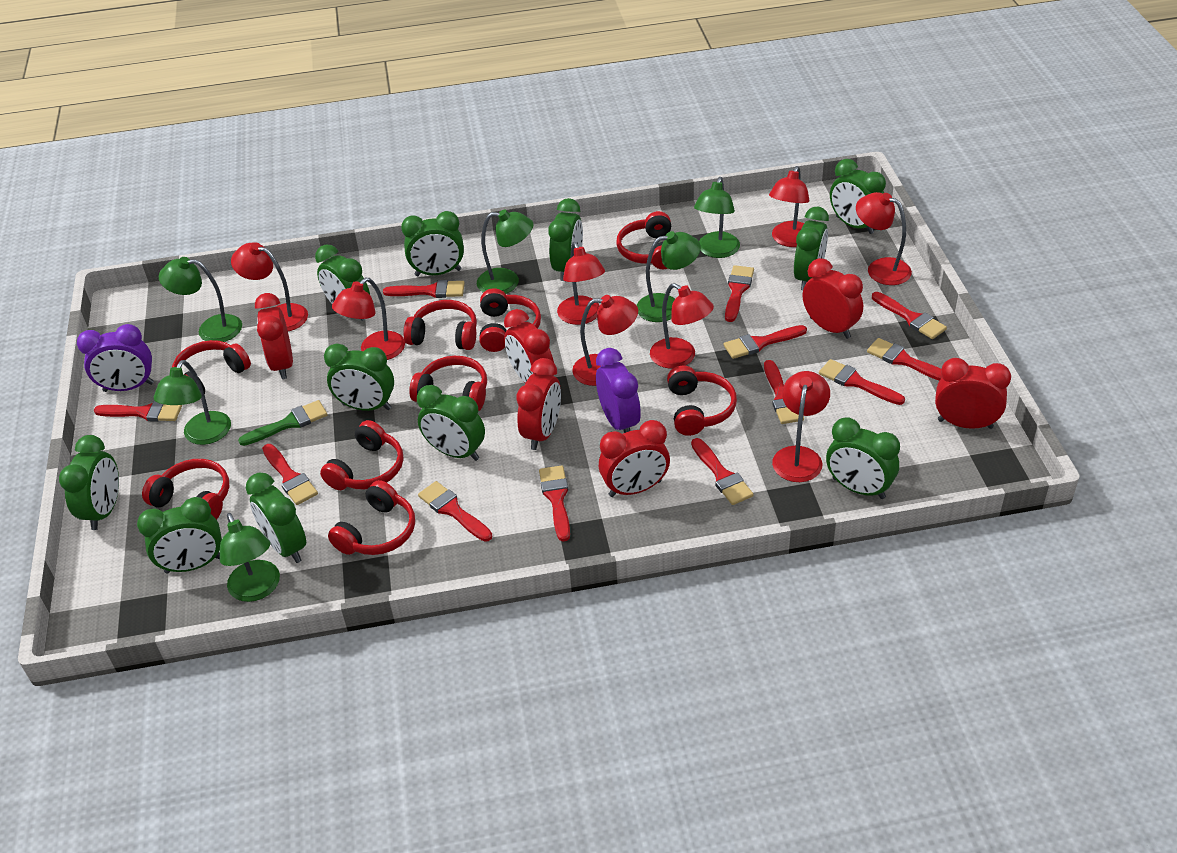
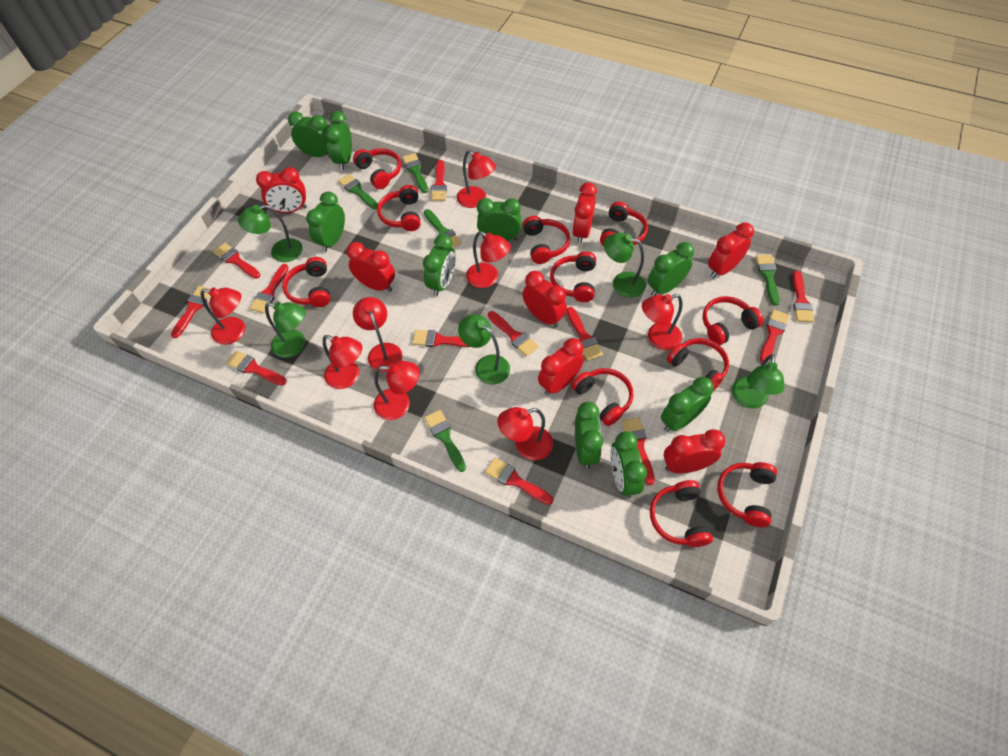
green brush: 1 -> 5
green clock: 11 -> 9
green lamp: 6 -> 5
purple clock: 2 -> 0
red clock: 6 -> 7
red headphones: 9 -> 11

